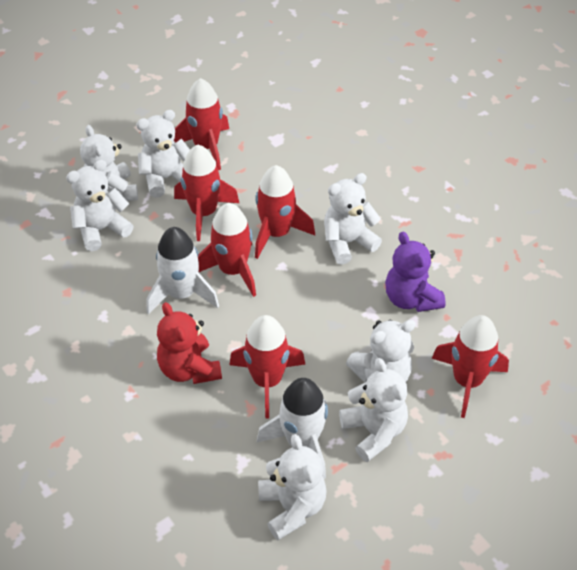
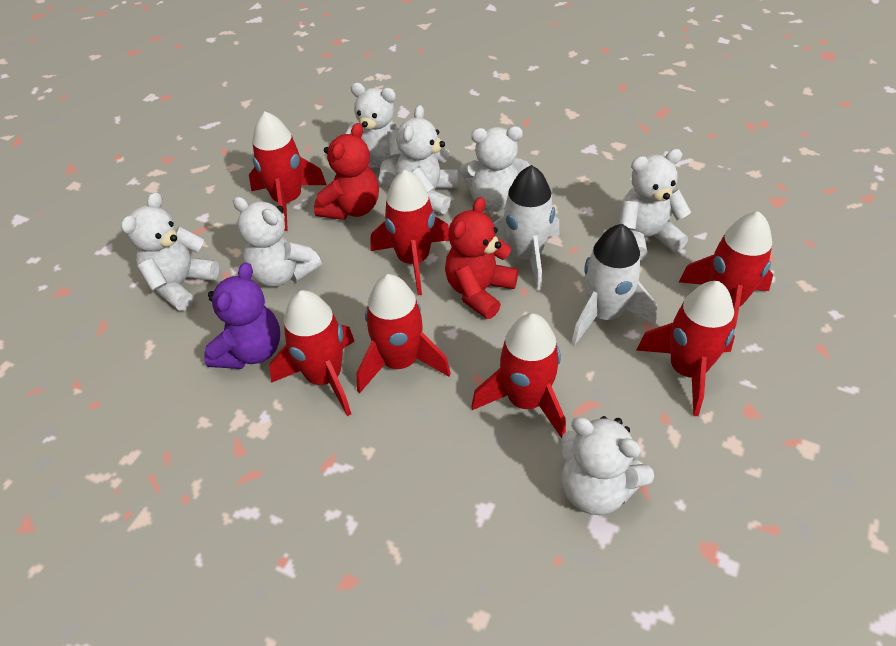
red rocket: 6 -> 7
red teddy bear: 1 -> 2

